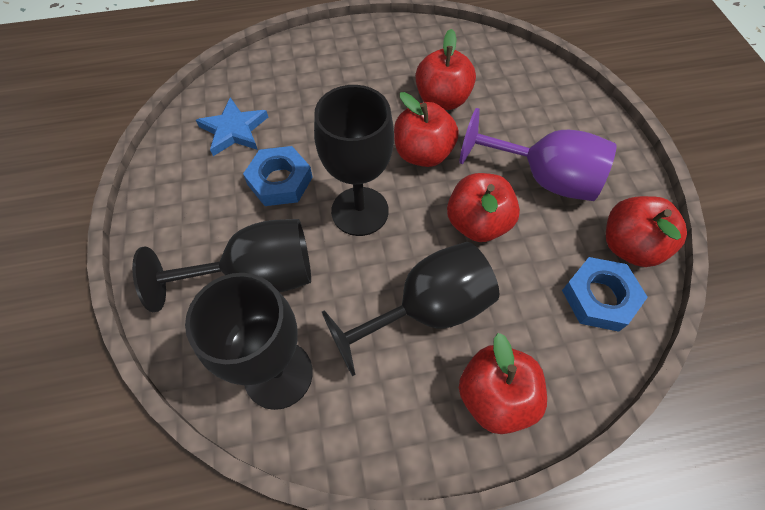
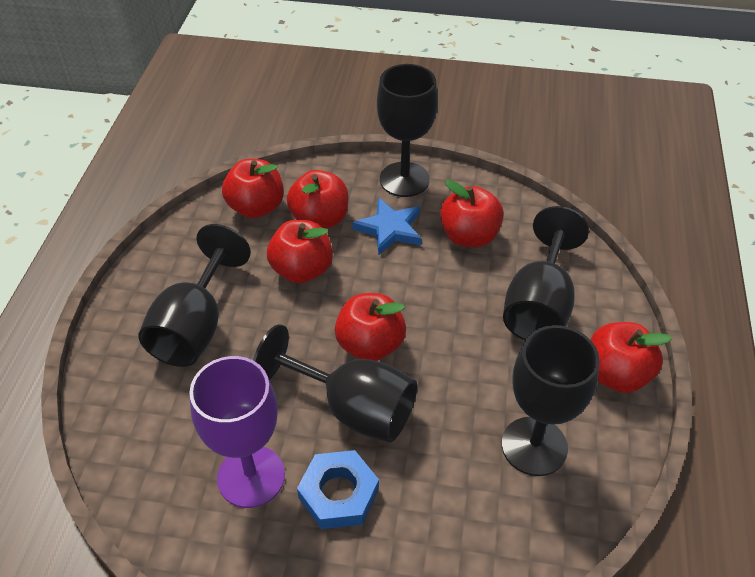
black goblet: 4 -> 5
blue nut: 2 -> 1
red apple: 5 -> 6

